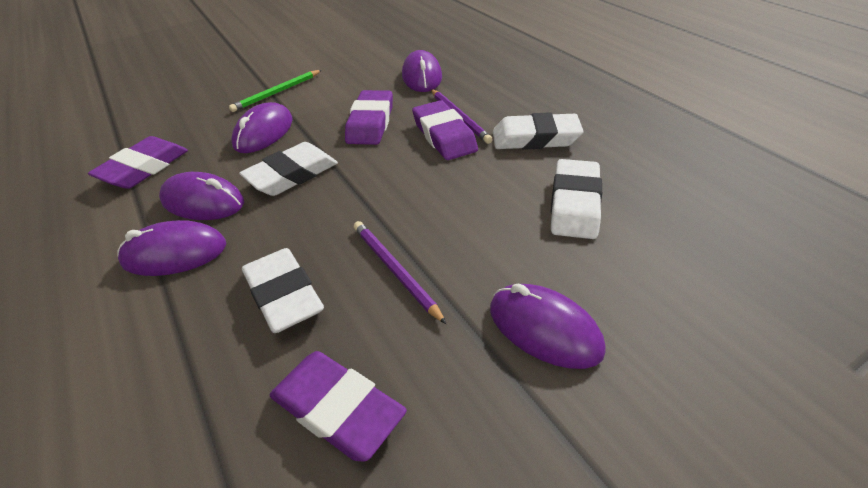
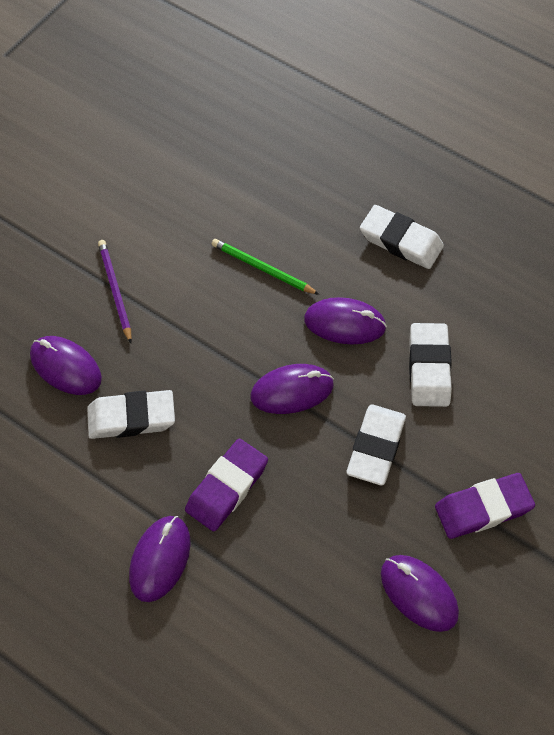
purple eraser: 4 -> 2
purple pencil: 2 -> 1

